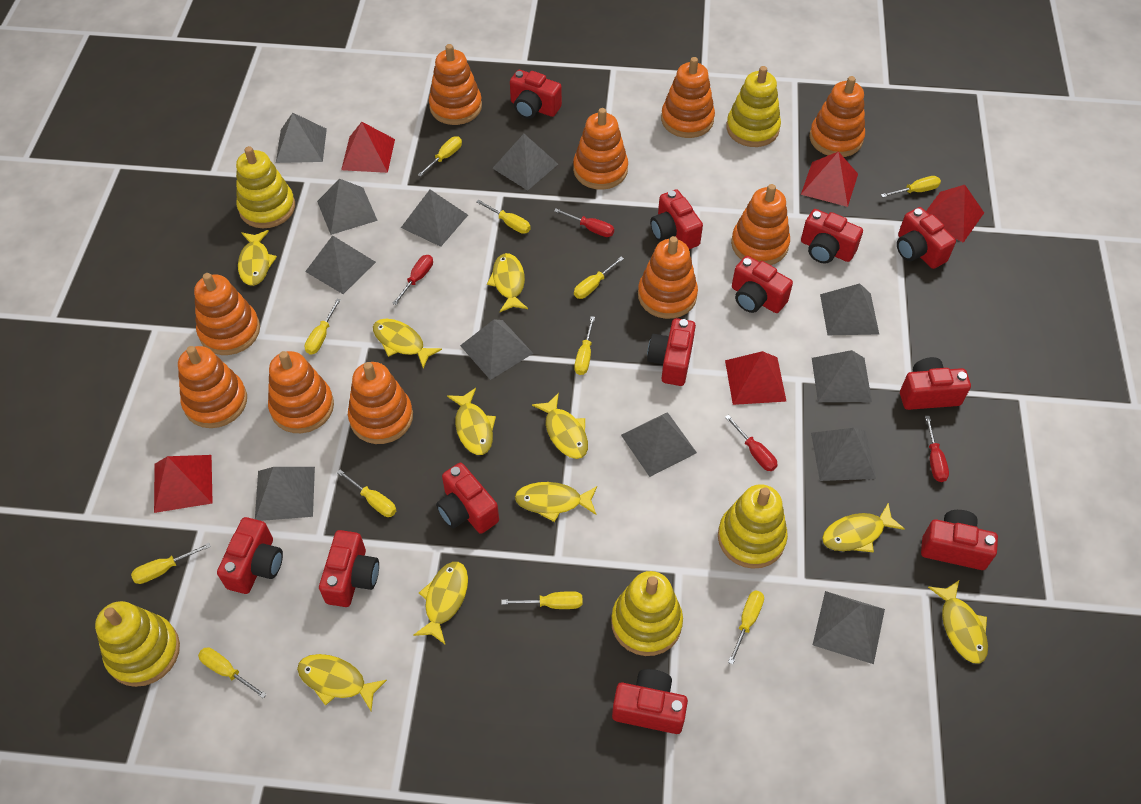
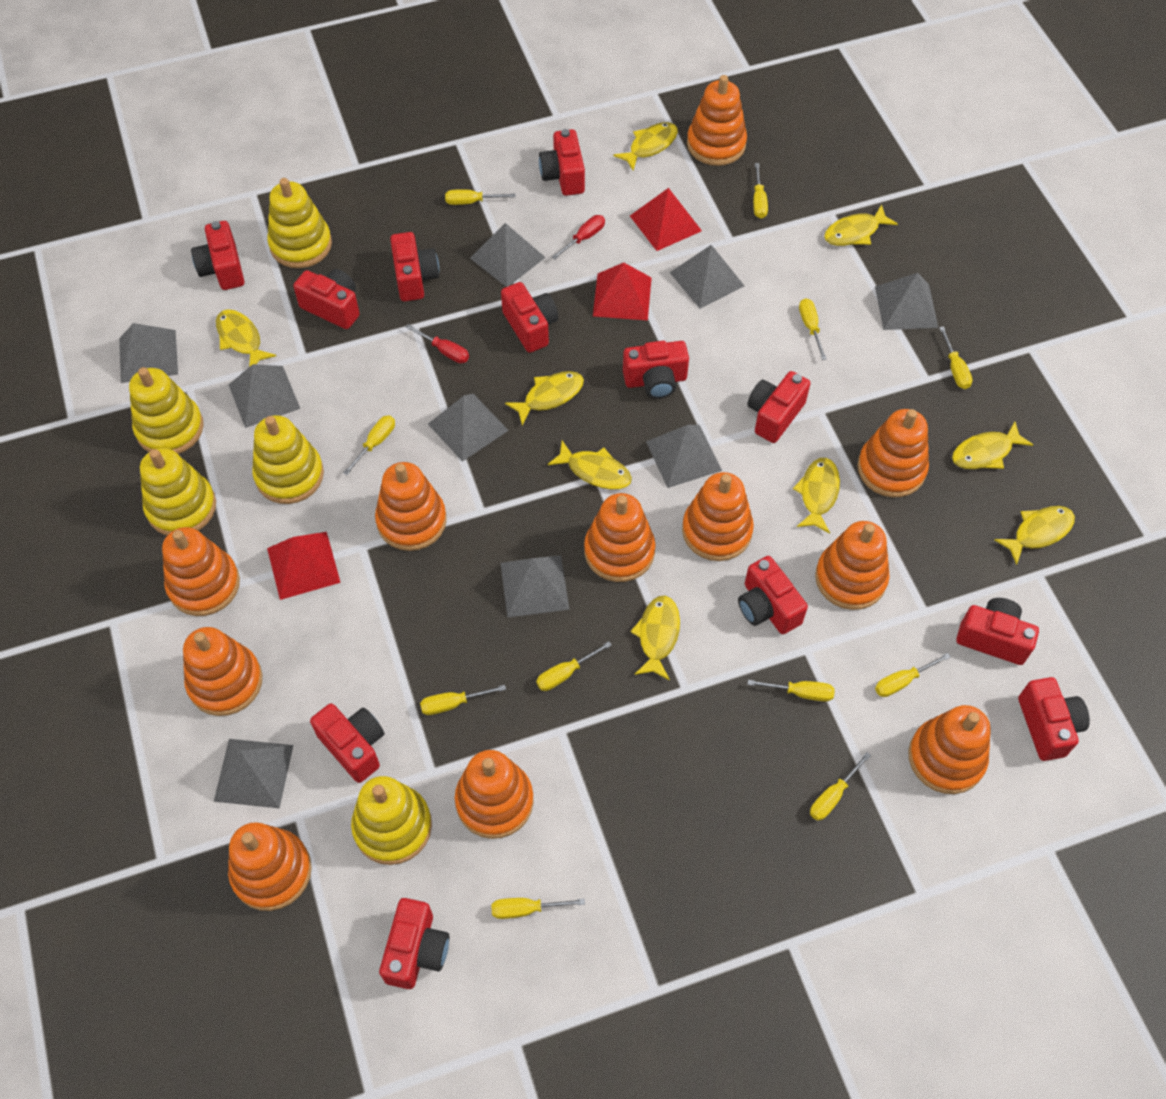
grey pyramid: 12 -> 9
orange stacking toy: 10 -> 11
red pyramid: 5 -> 3
red screwdriver: 4 -> 2
yellow fish: 10 -> 9

